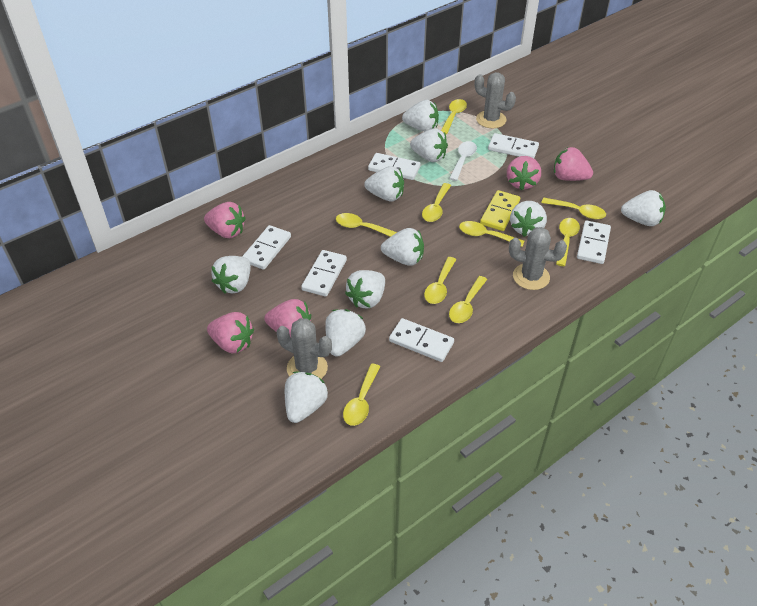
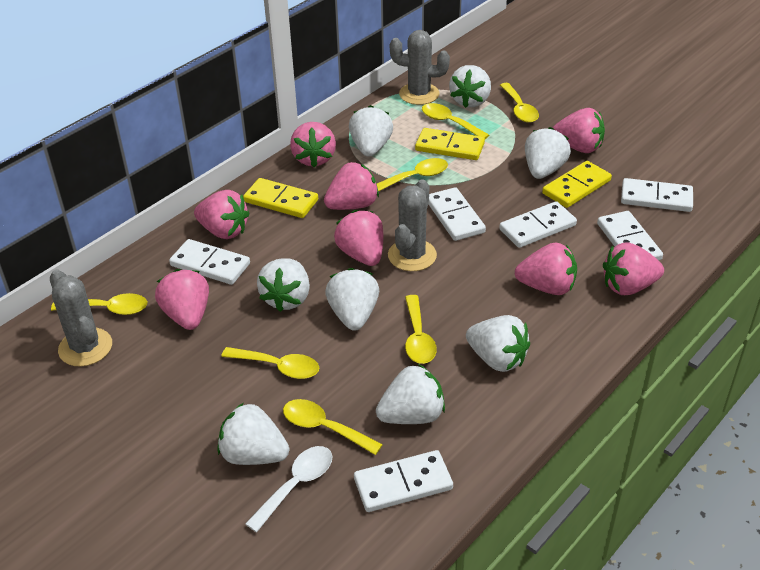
pink strawberry: 5 -> 8
white strawberry: 10 -> 8
yellow domino: 1 -> 3
yellow spoon: 9 -> 7

